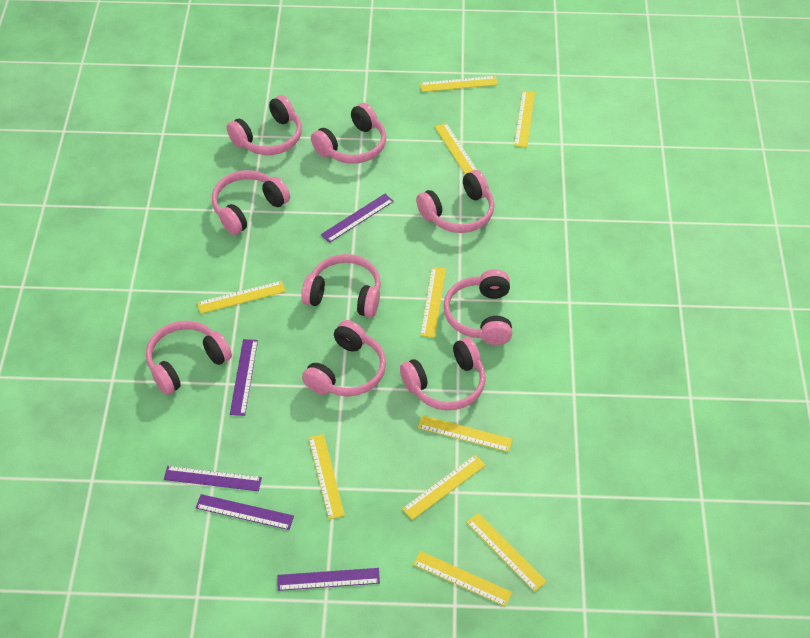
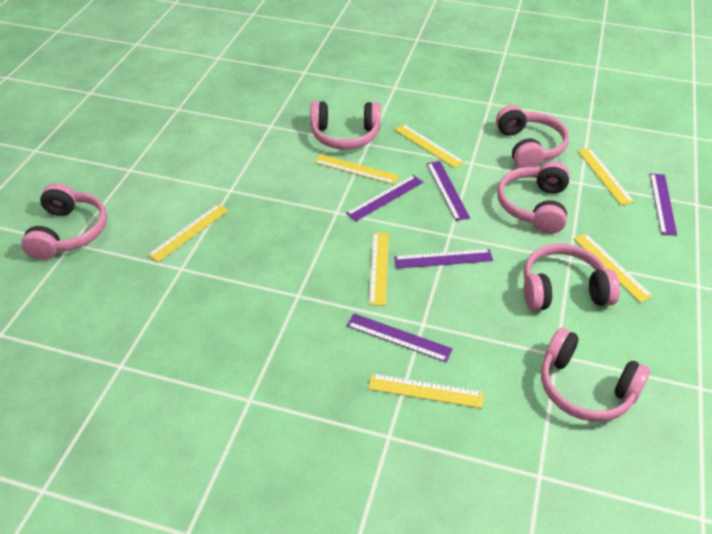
pink headphones: 9 -> 6
yellow ruler: 10 -> 7

